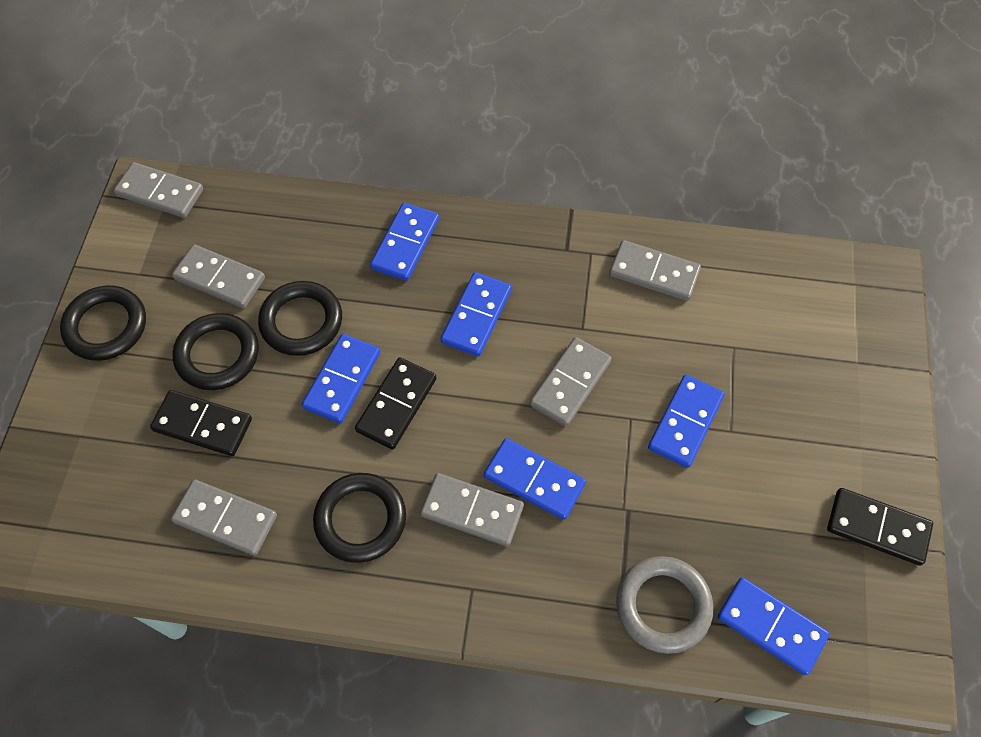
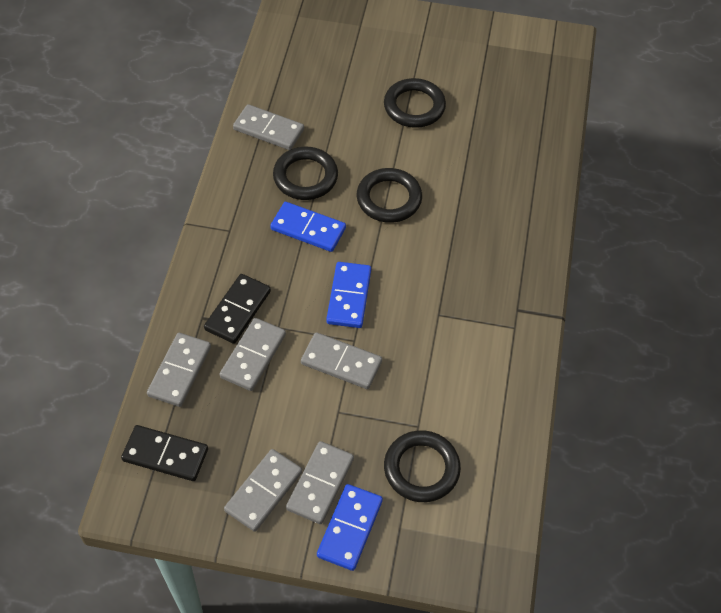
black domino: 3 -> 2
blue domino: 6 -> 3
grey ring: 1 -> 0

